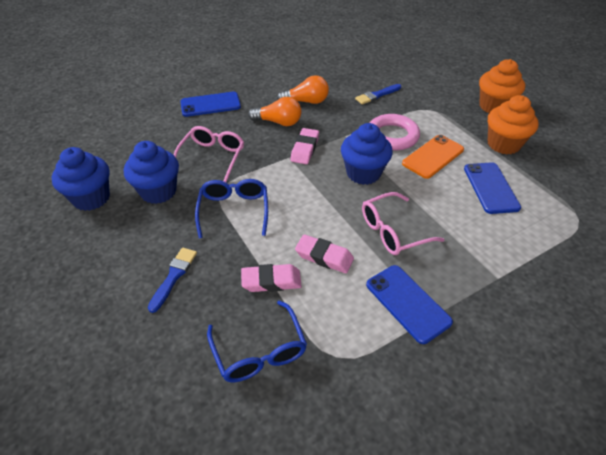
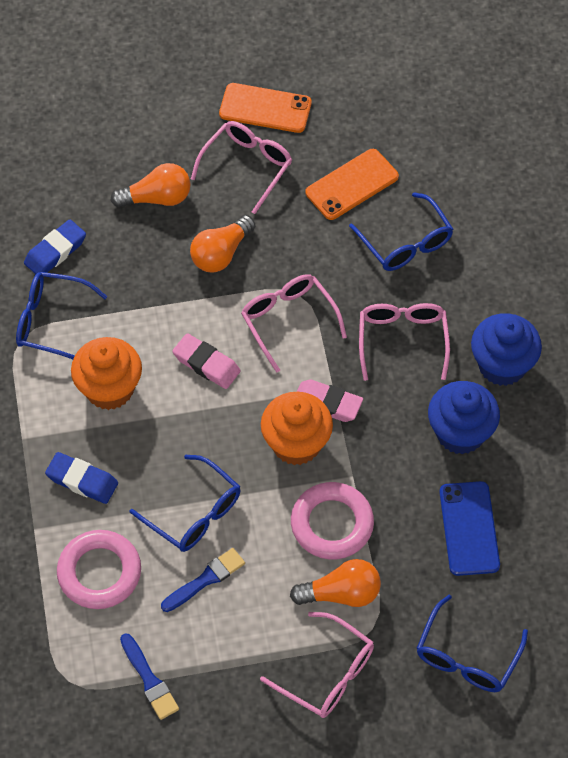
blue cupcake: 3 -> 2
blue eraser: 0 -> 2
blue glasses: 2 -> 4
blue phone: 3 -> 1
orange light bulb: 2 -> 3
orange phone: 1 -> 2
pink eraser: 3 -> 2
pink glasses: 2 -> 4
pink ring: 1 -> 2

